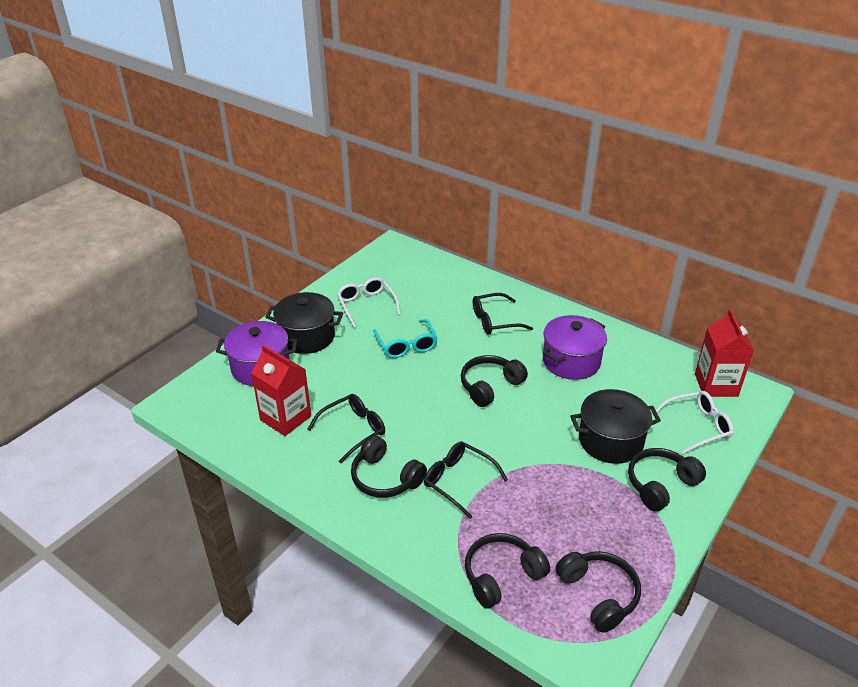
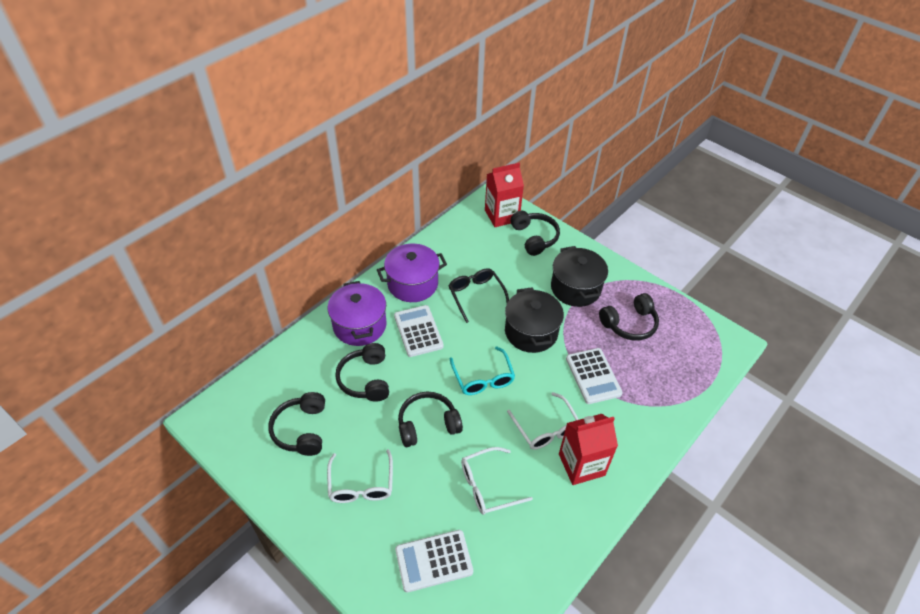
black glasses: 3 -> 1
white calculator: 0 -> 3
white glasses: 2 -> 3

